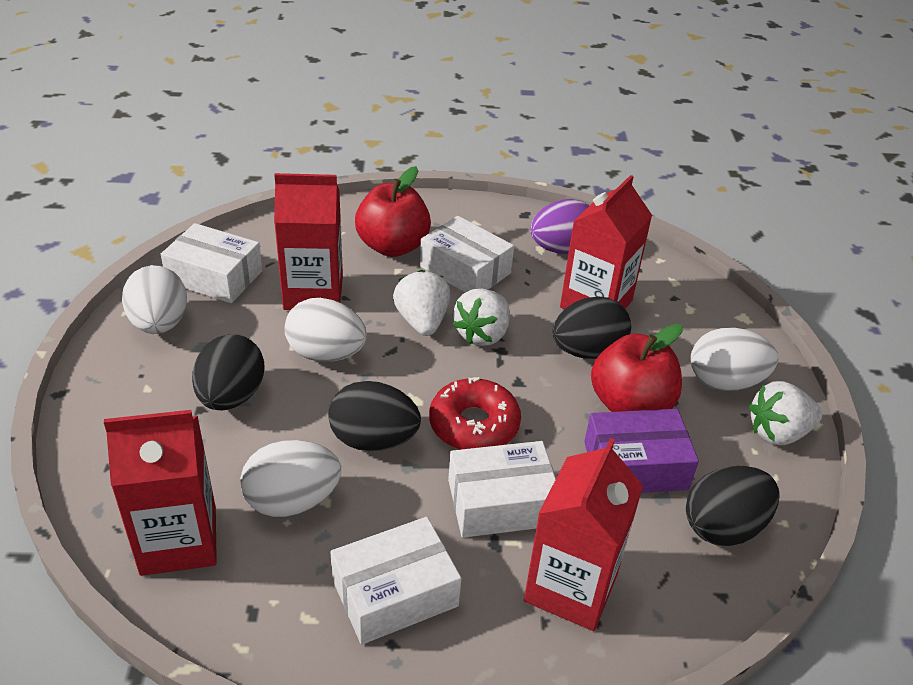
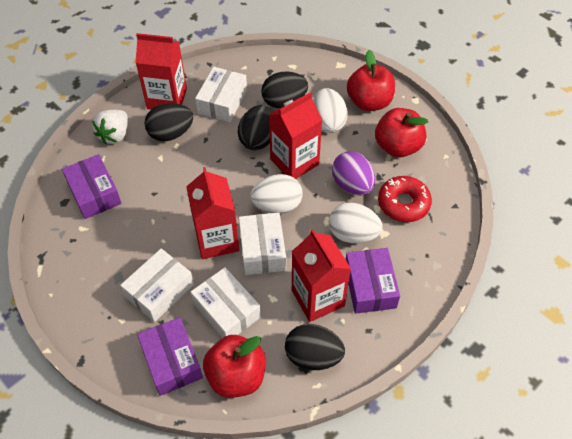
purple box: 1 -> 3
red apple: 2 -> 3
white egg: 4 -> 3
white strawberry: 3 -> 1

